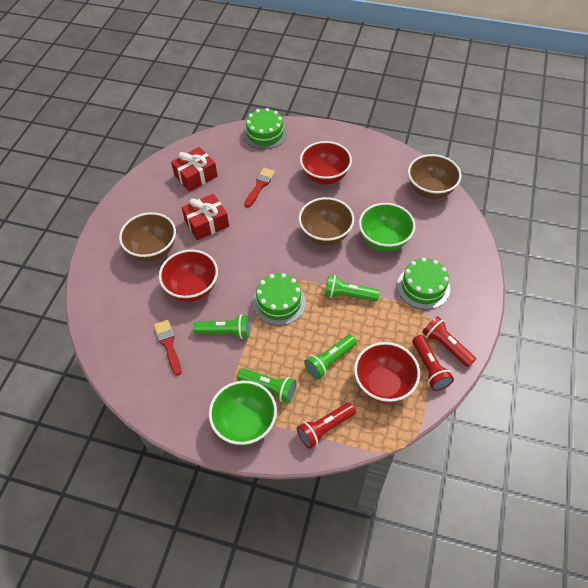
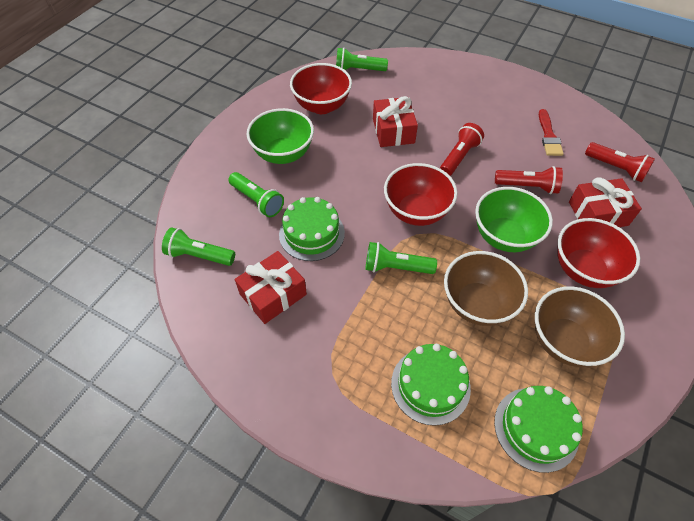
brown bowl: 3 -> 2
red brush: 2 -> 1
red gift: 2 -> 3

